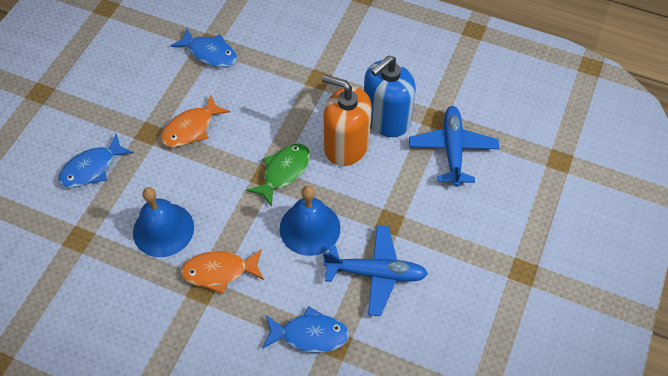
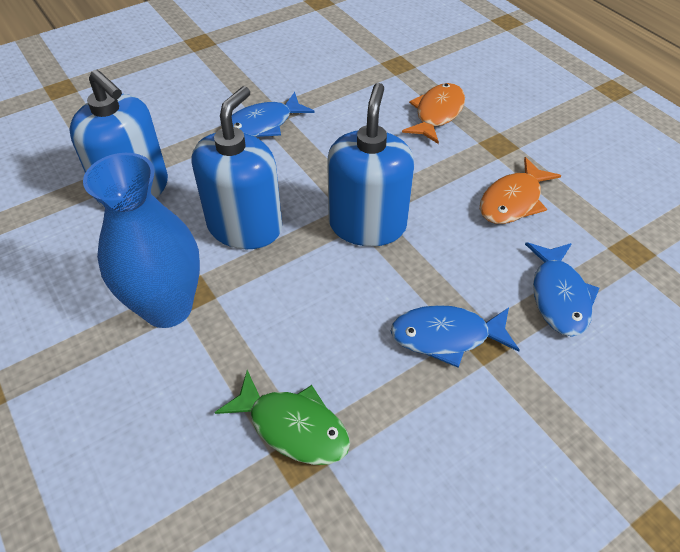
blue bell: 2 -> 0
blue plane: 2 -> 0
blue soap dispenser: 1 -> 3
blue vase: 0 -> 1
orange soap dispenser: 1 -> 0

